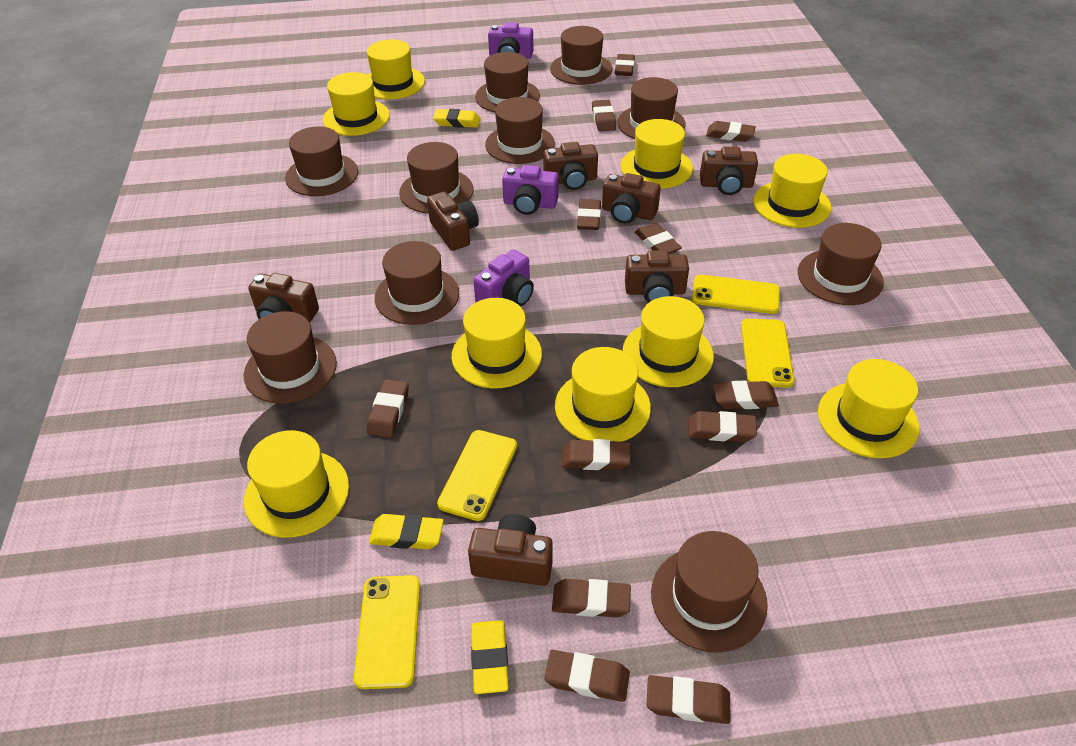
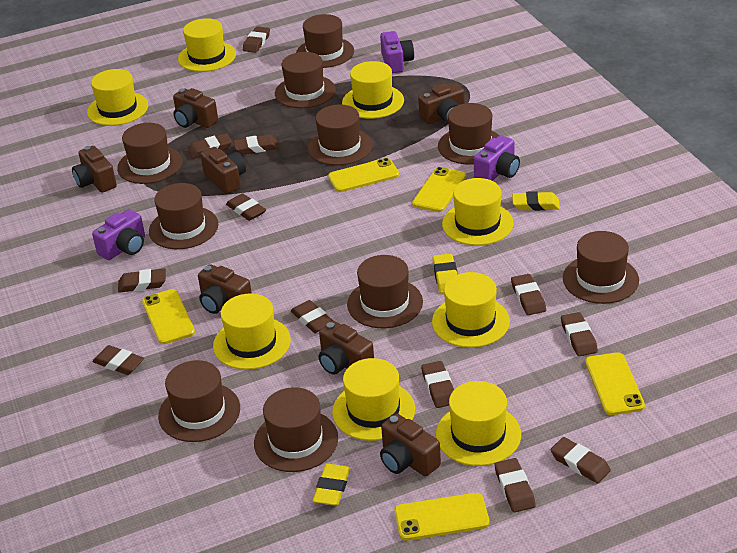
yellow hat: 9 -> 8
yellow phone: 4 -> 5

